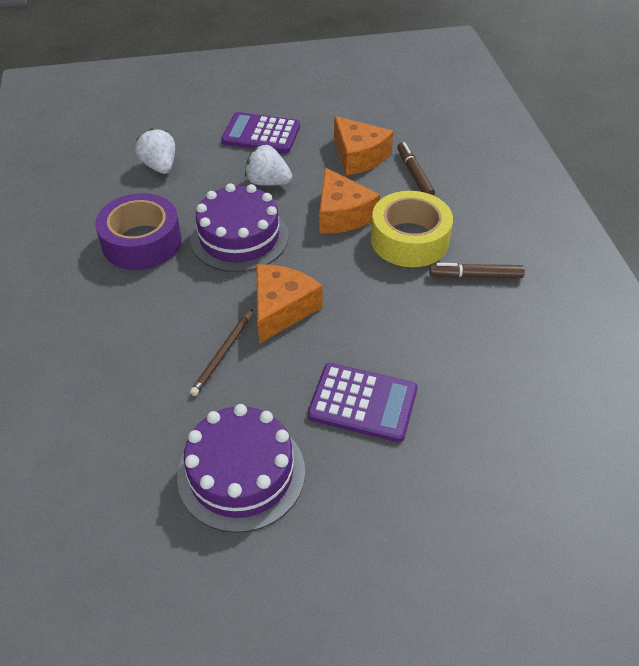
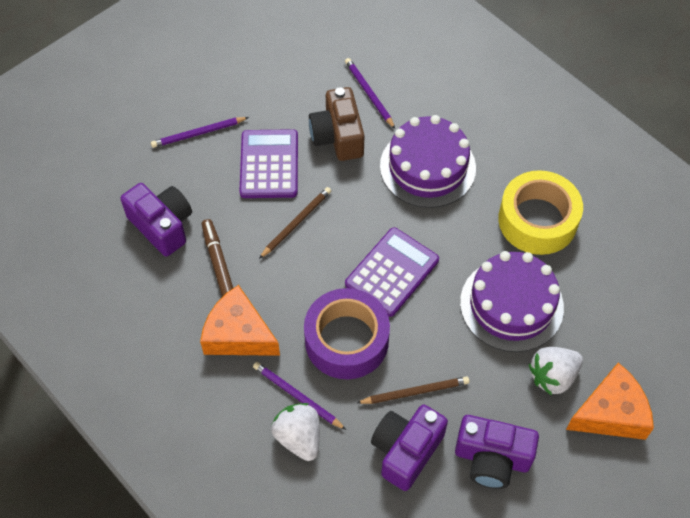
brown camera: 0 -> 1
brown marker: 2 -> 1
brown pencil: 1 -> 2
orange cheese: 3 -> 2
purple camera: 0 -> 3
purple pencil: 0 -> 3

